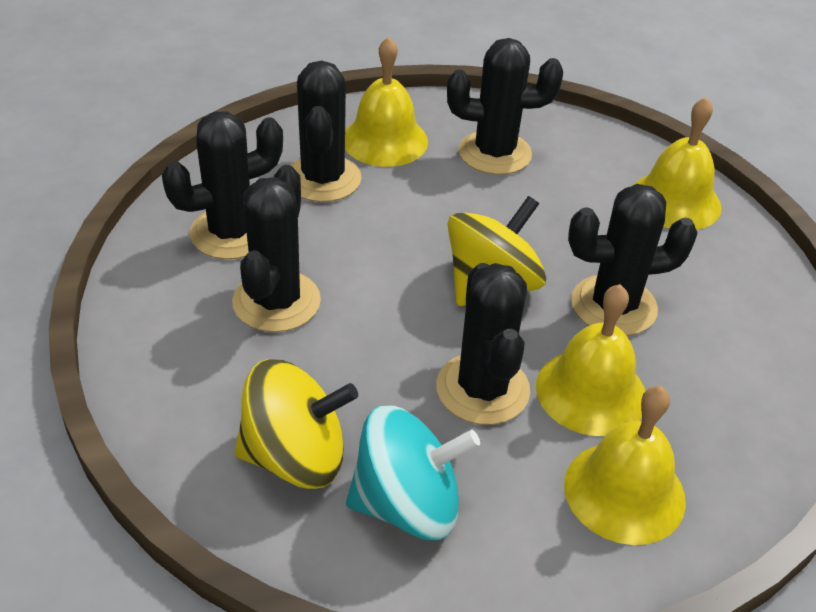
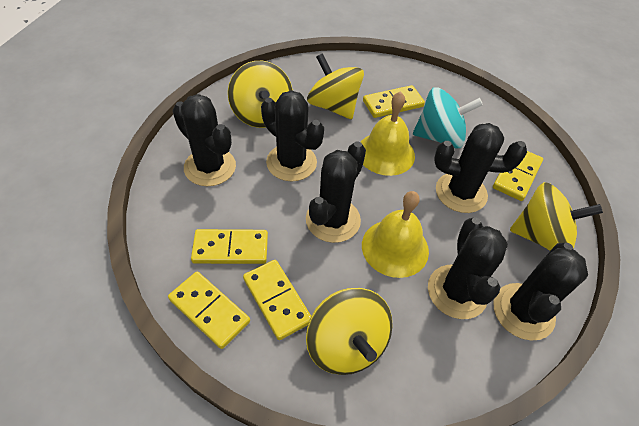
yellow bell: 4 -> 2
yellow domino: 0 -> 5
yellow spinning top: 2 -> 4

